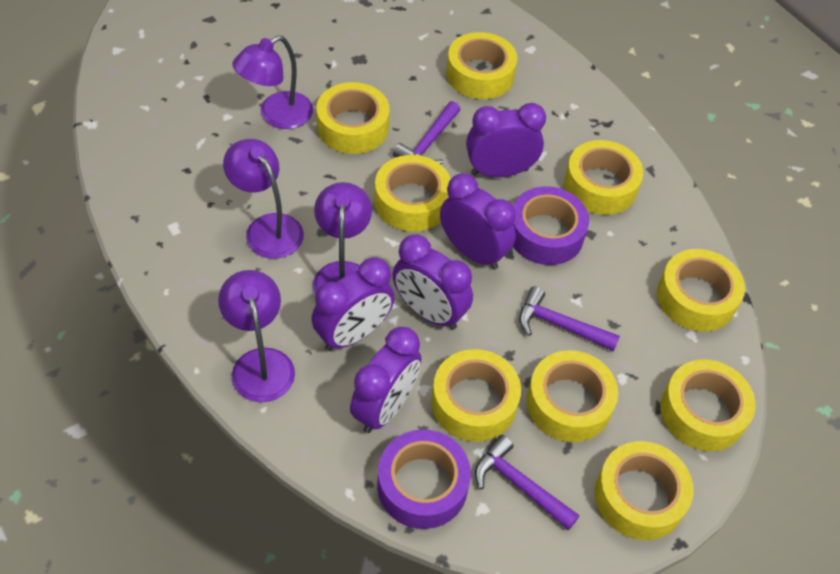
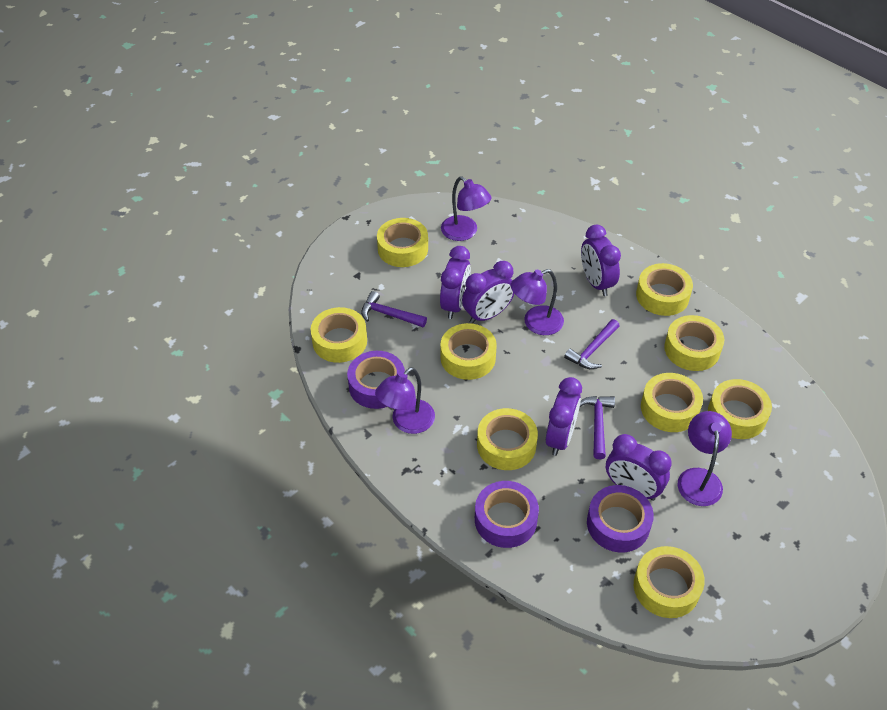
purple tape: 2 -> 3

